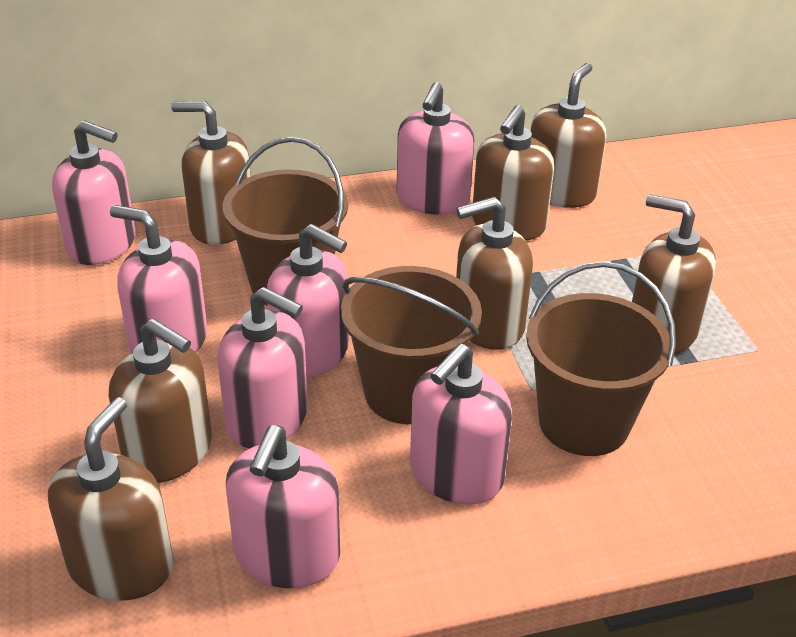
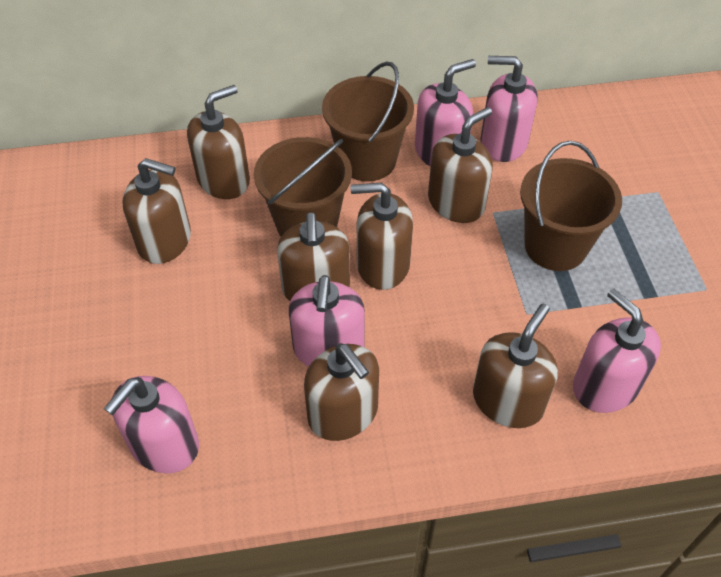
pink soap dispenser: 7 -> 5

